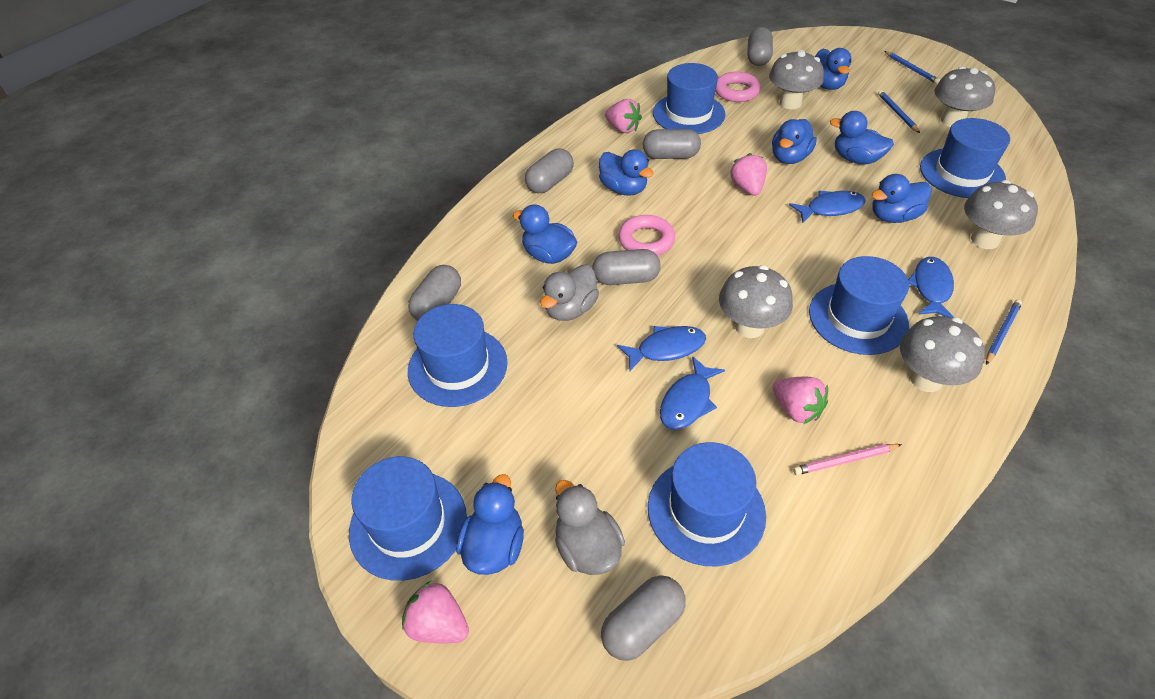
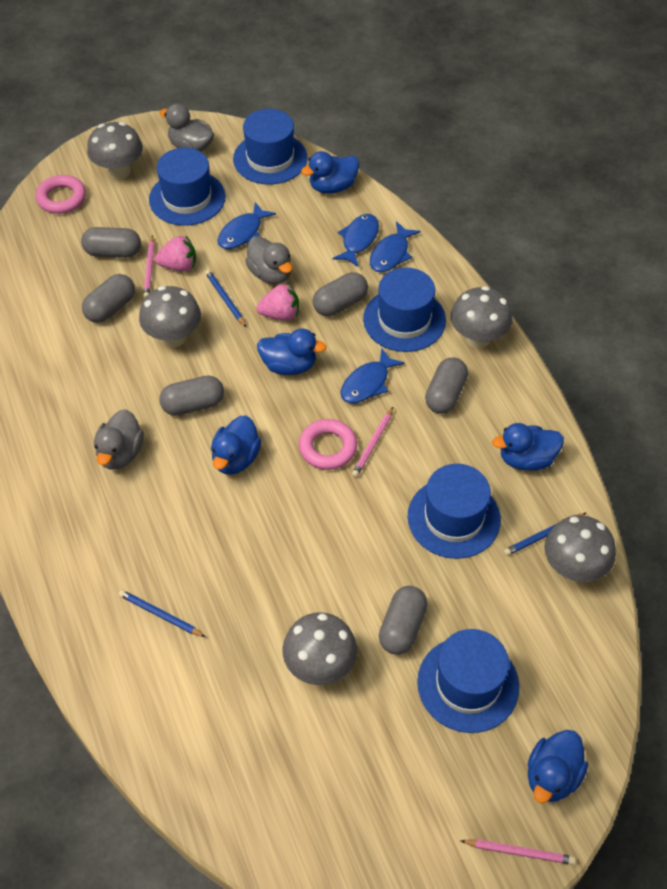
blue duck: 7 -> 5
blue hat: 6 -> 5
grey duck: 2 -> 3
pink pencil: 1 -> 3
pink strawberry: 4 -> 2

